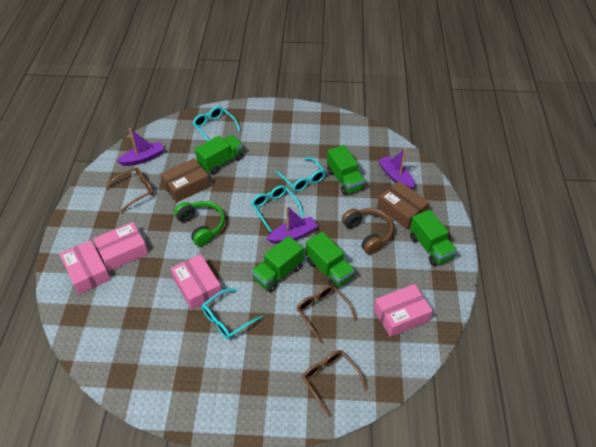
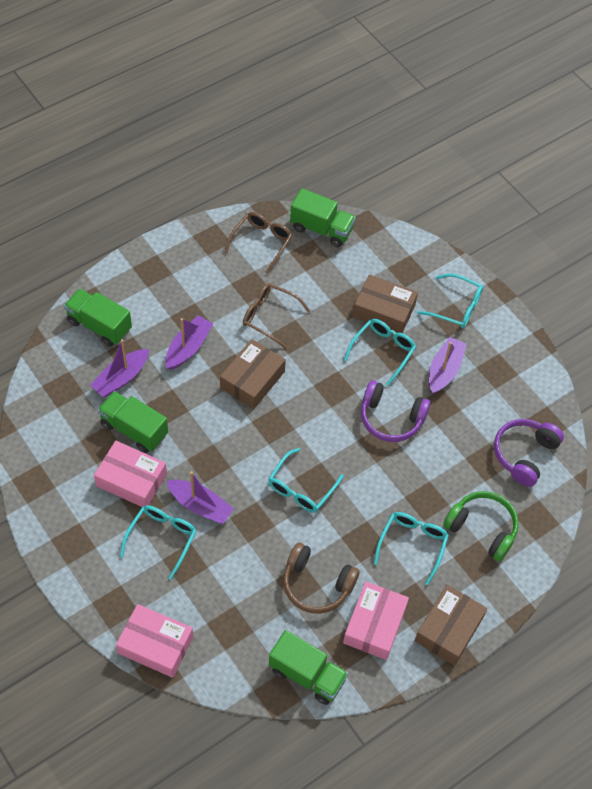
brown box: 2 -> 3
brown glasses: 3 -> 2
green truck: 5 -> 4
pink box: 4 -> 3
purple boat: 3 -> 4
purple headphones: 0 -> 2
turquoise glasses: 4 -> 5

